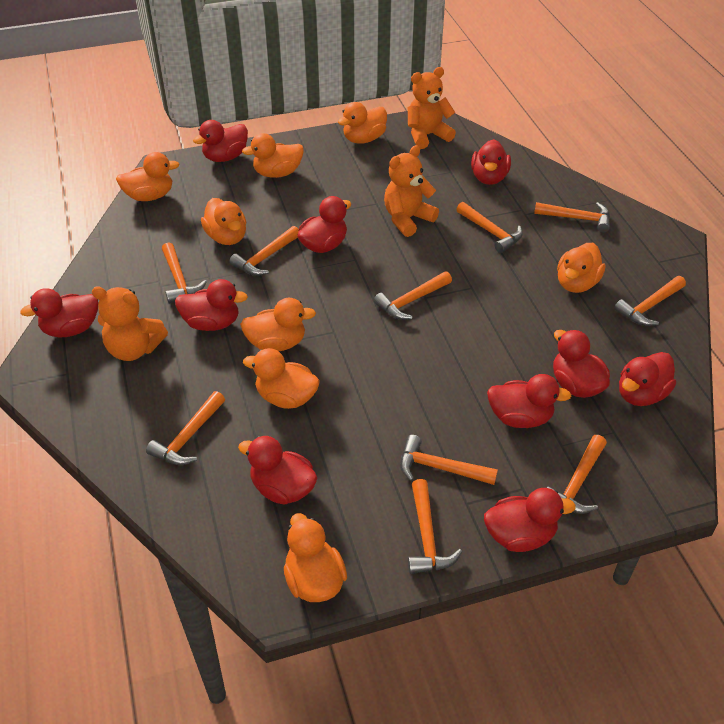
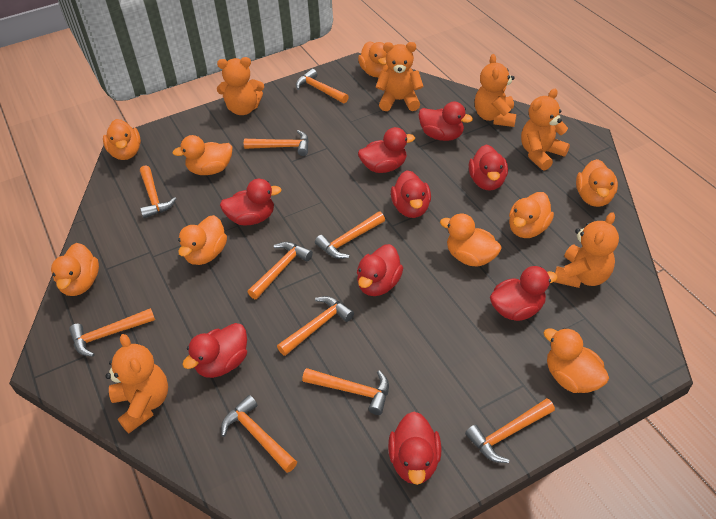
orange duck: 8 -> 9
orange teddy bear: 3 -> 6
red duck: 10 -> 9

